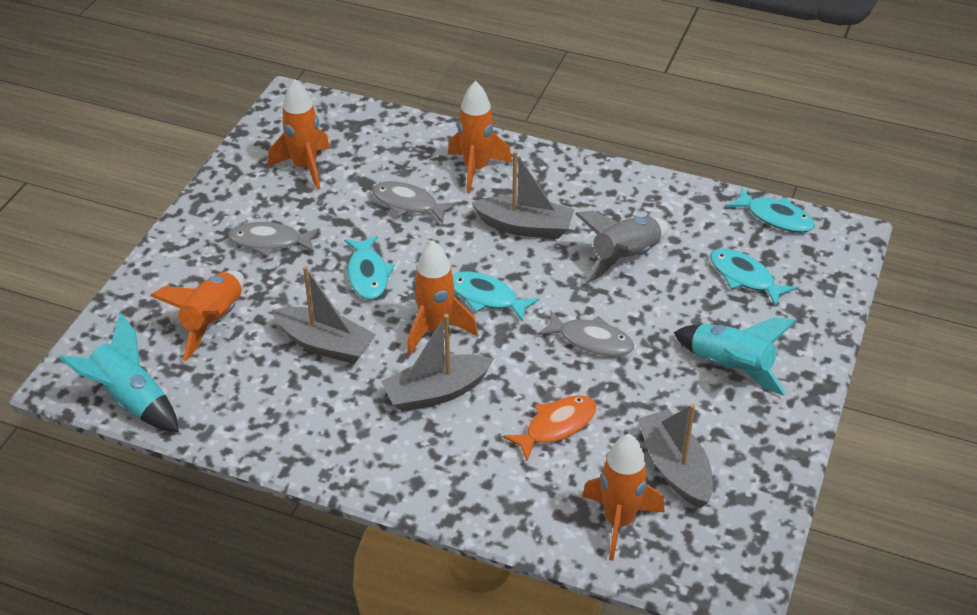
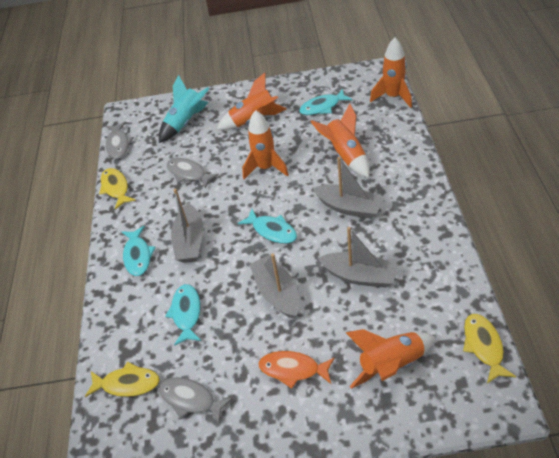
grey rocket: 1 -> 0
turquoise rocket: 2 -> 1
yellow fish: 0 -> 3

